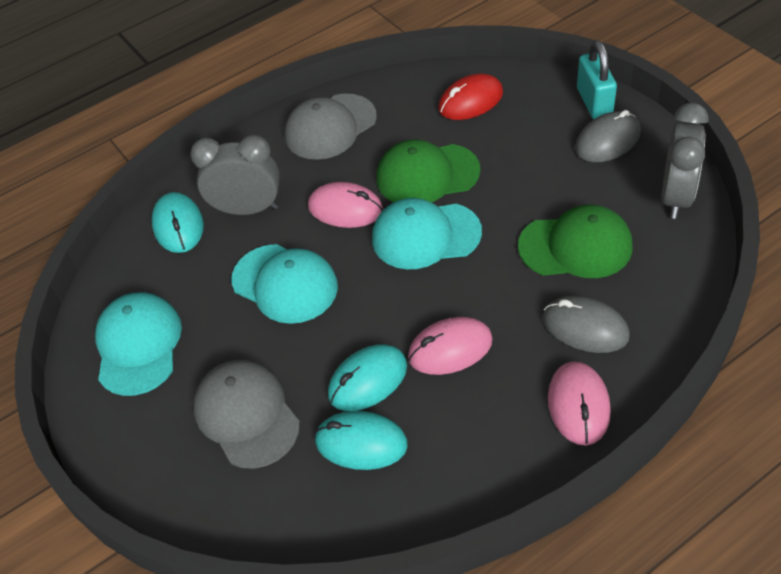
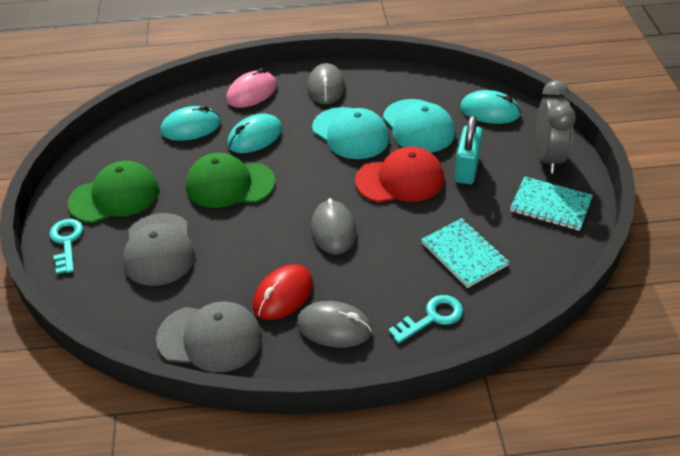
grey clock: 2 -> 1
grey mouse: 2 -> 3
pink mouse: 3 -> 1
red cap: 0 -> 1
turquoise cap: 3 -> 2
turquoise key: 0 -> 2
turquoise notebook: 0 -> 2

